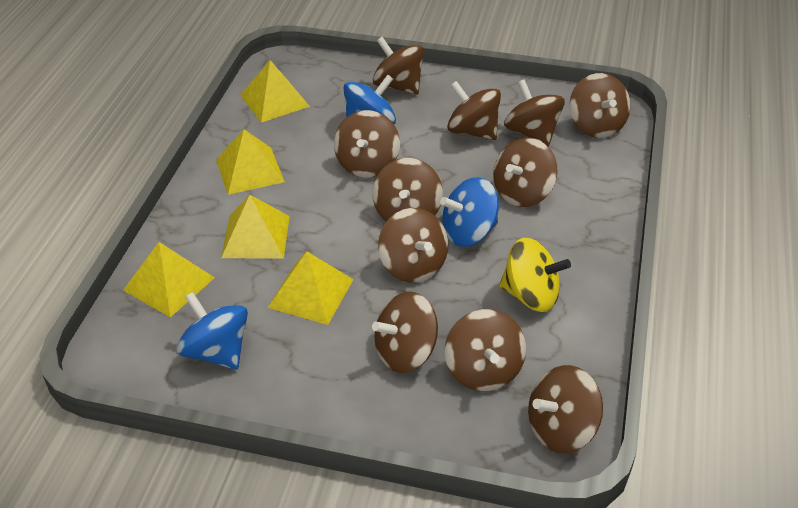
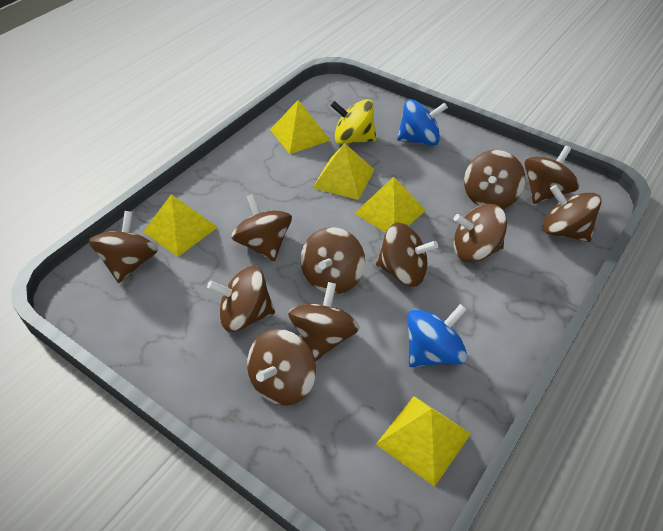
blue spinning top: 3 -> 2

